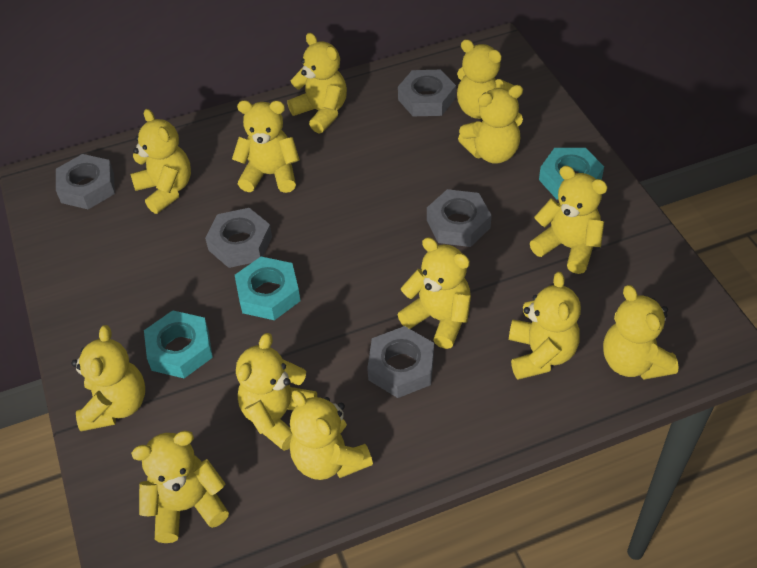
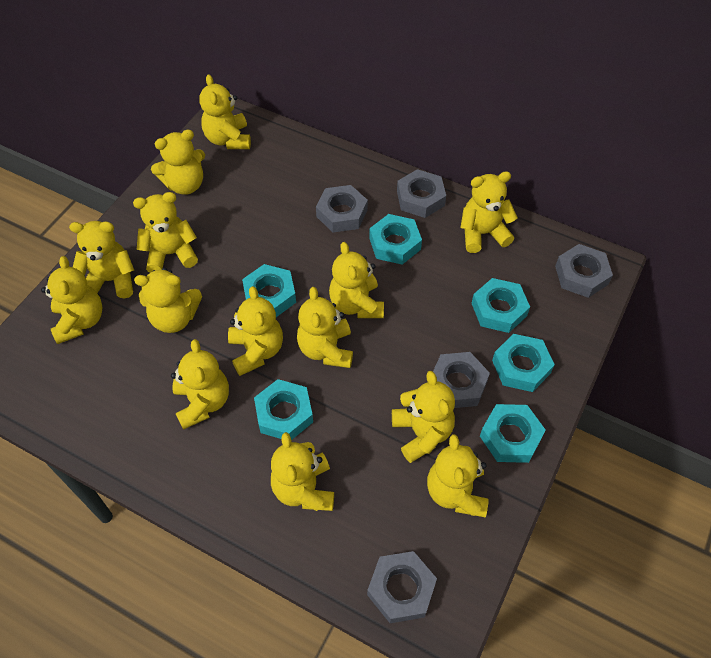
turquoise nut: 3 -> 6
yellow teddy bear: 13 -> 14

